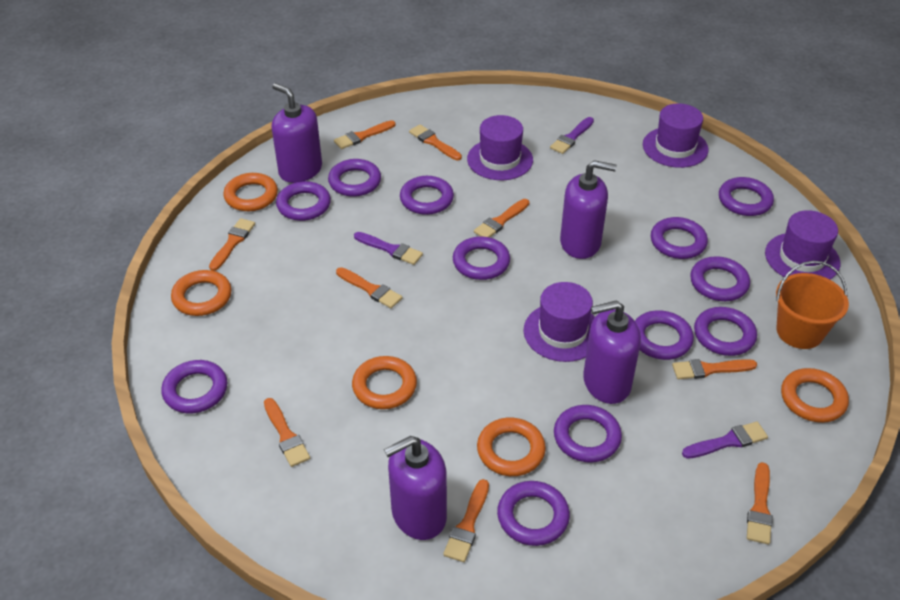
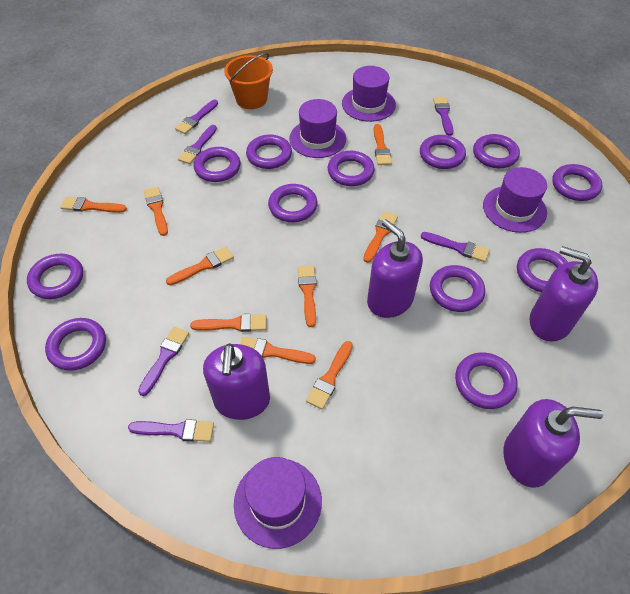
orange ring: 5 -> 0
purple brush: 3 -> 6

